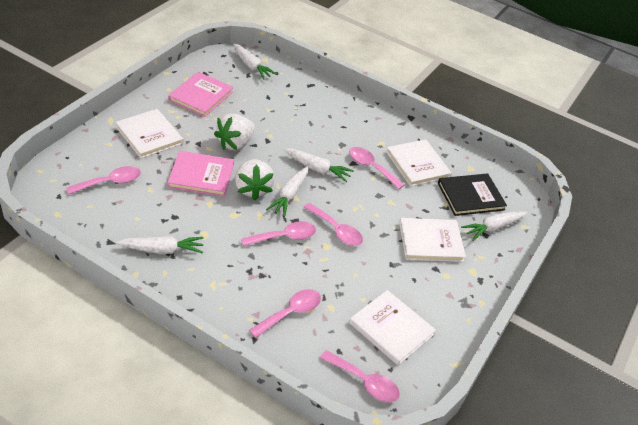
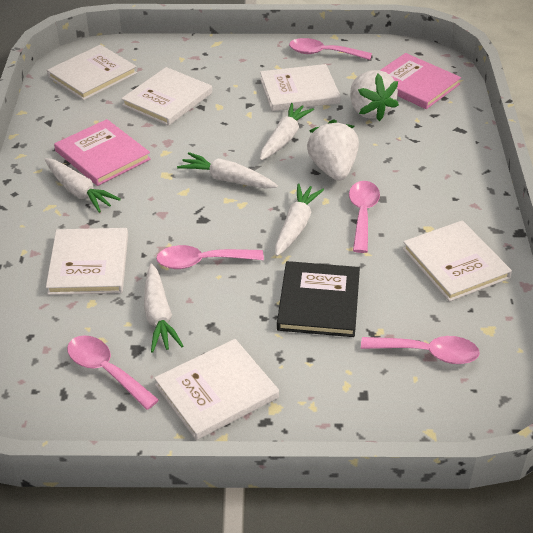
pink spoon: 6 -> 5
white book: 4 -> 6

